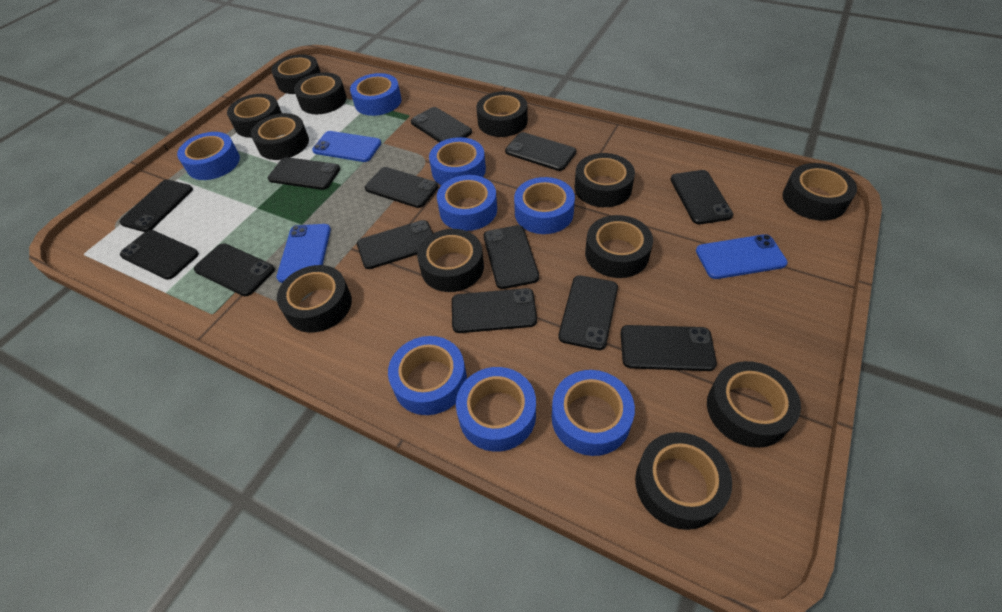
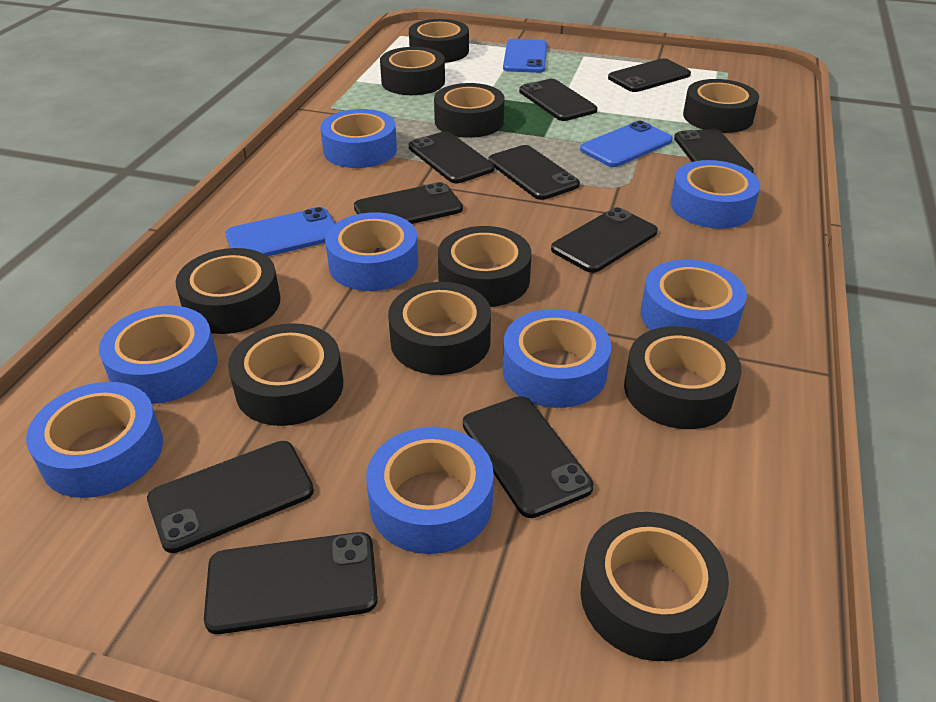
black phone: 13 -> 10
black tape: 12 -> 10

